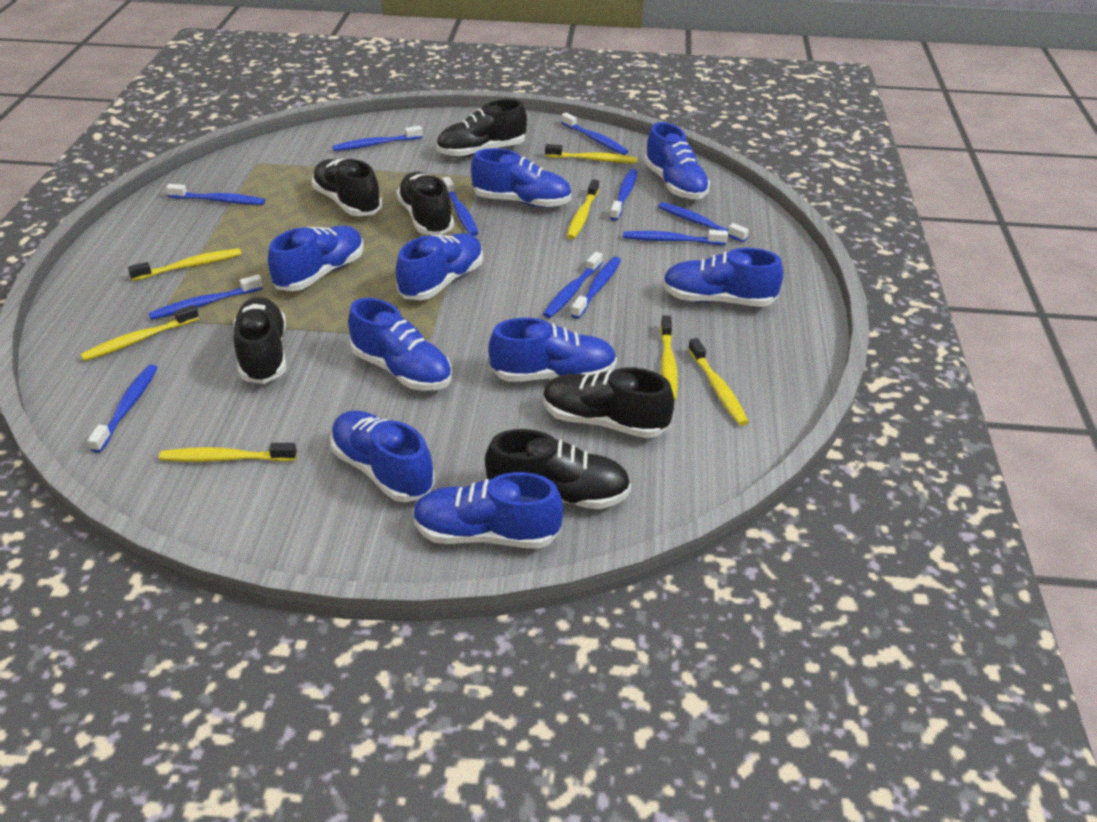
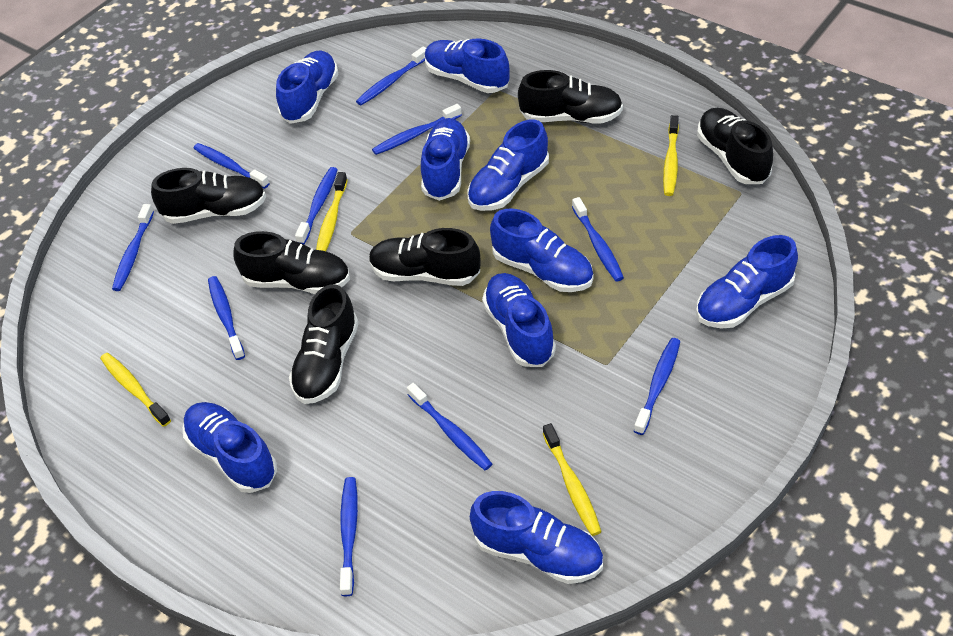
blue toothbrush: 11 -> 10
yellow toothbrush: 7 -> 4

